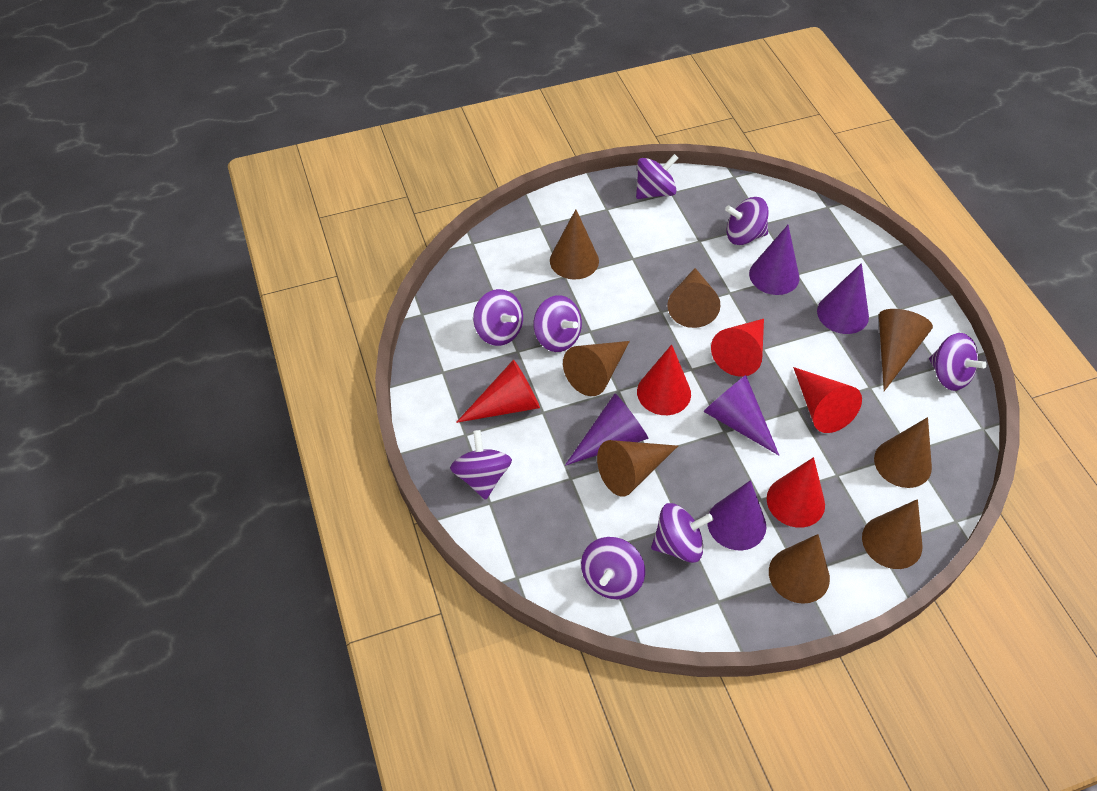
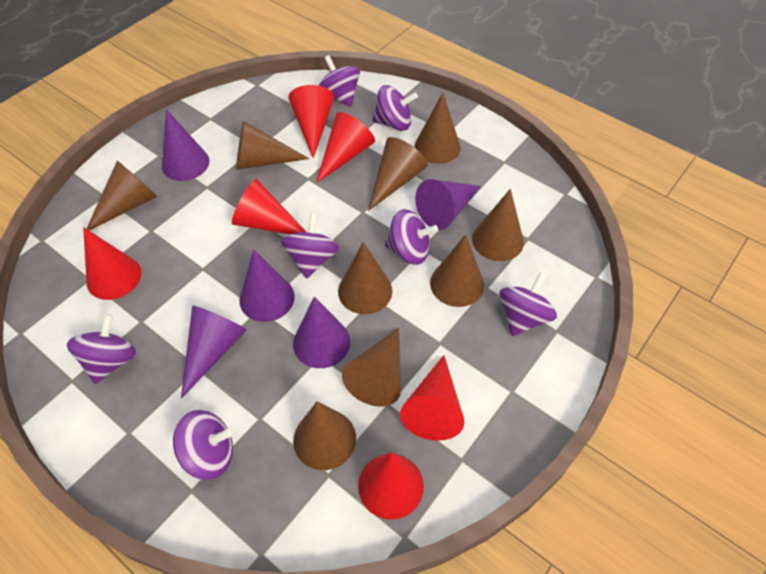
brown cone: 8 -> 9
purple spinning top: 8 -> 7
red cone: 5 -> 6

